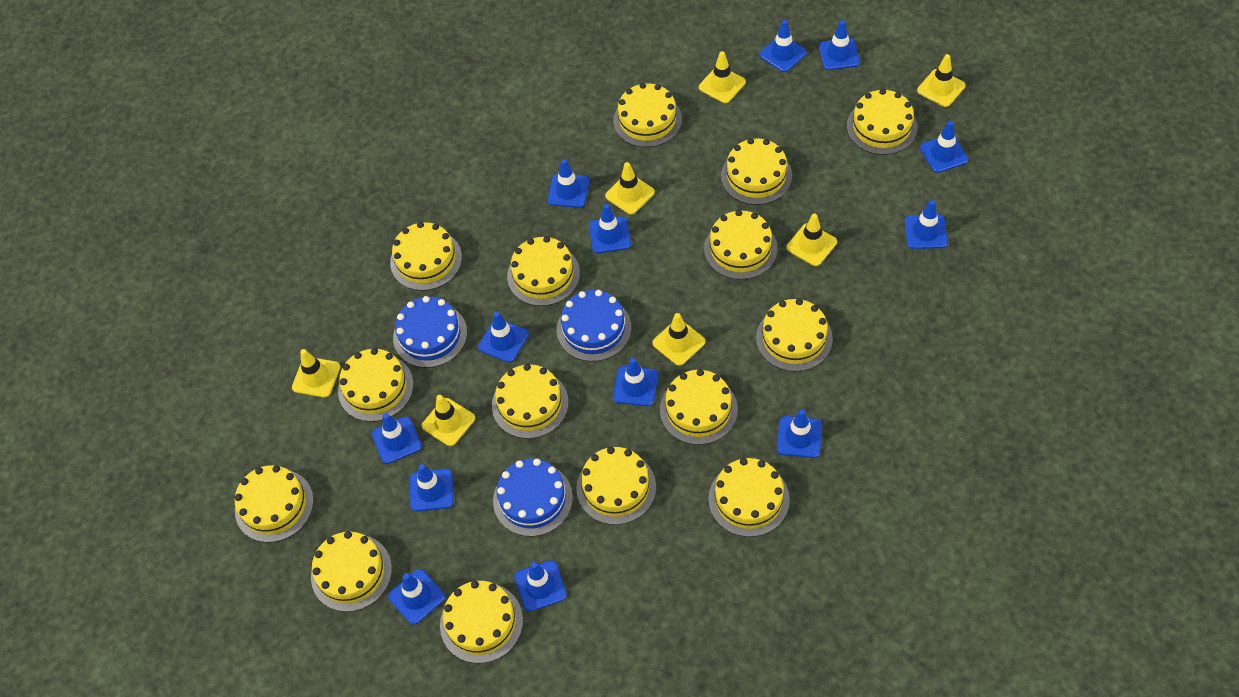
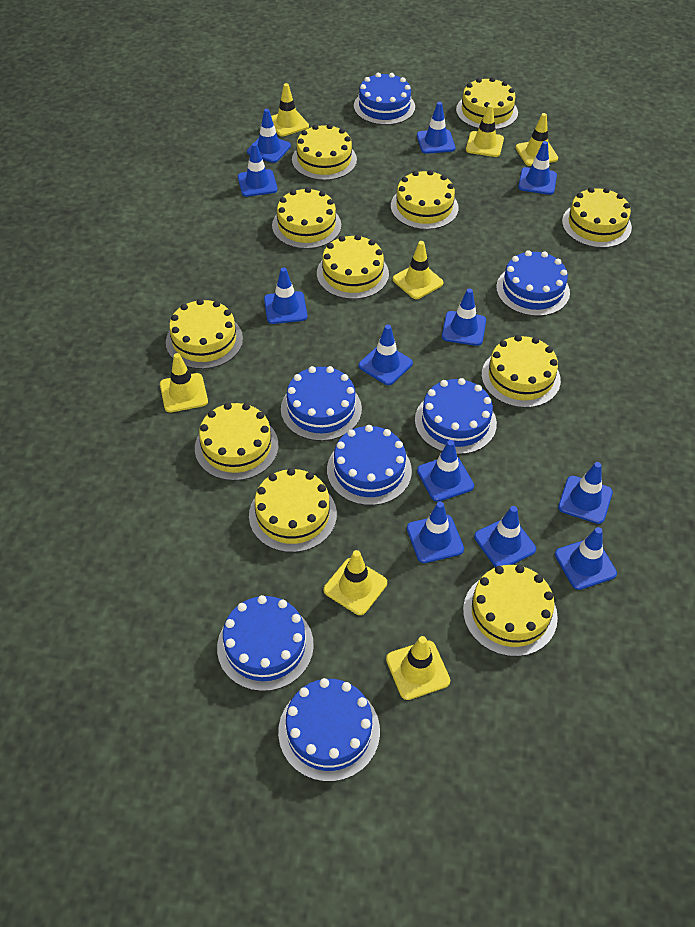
blue cake: 3 -> 7
blue traffic cone: 13 -> 12
yellow cake: 15 -> 11

